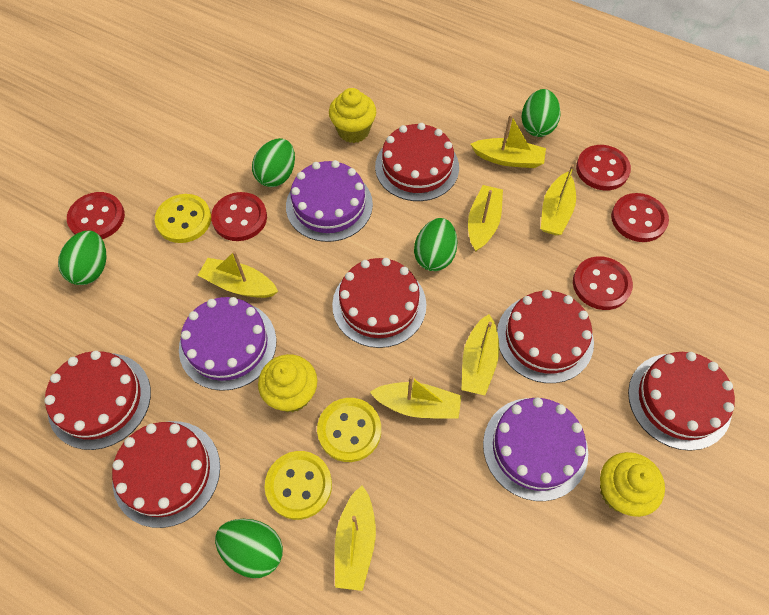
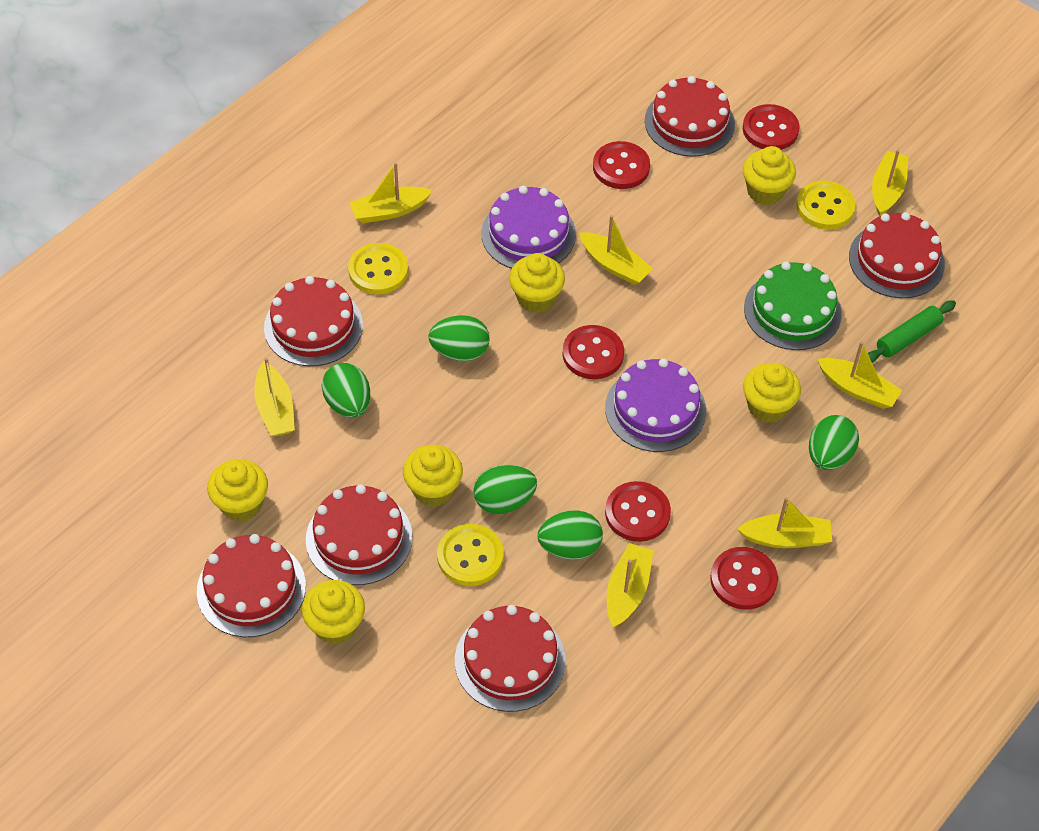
green cake: 0 -> 1
green rolling pin: 0 -> 1
purple cake: 3 -> 2
yellow cupcake: 3 -> 6

